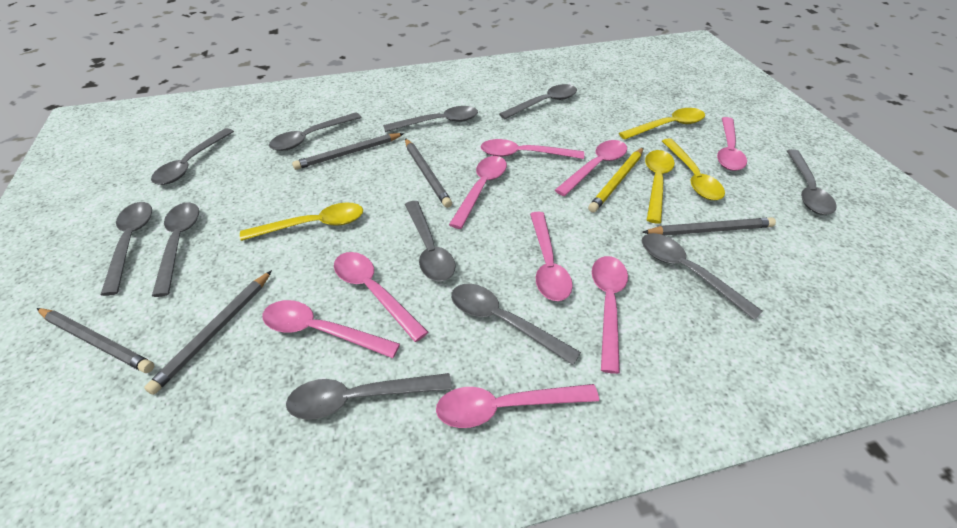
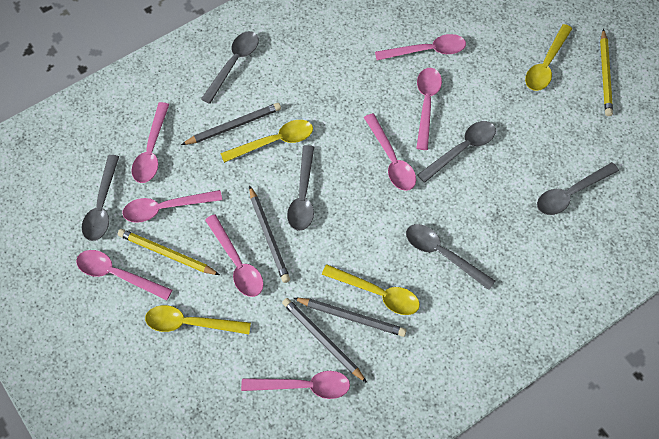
grey pencil: 5 -> 4
grey spoon: 11 -> 6
pink spoon: 9 -> 8
yellow pencil: 1 -> 2

